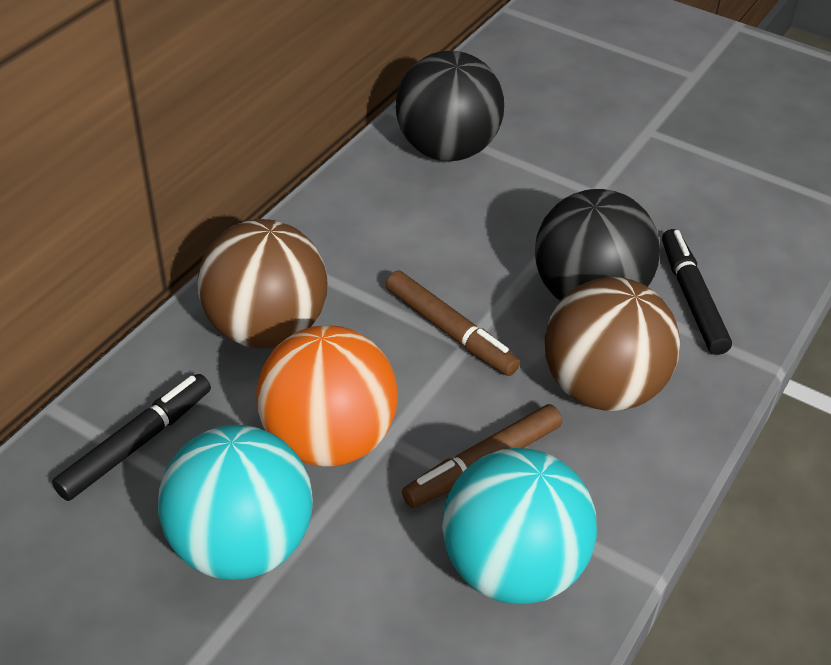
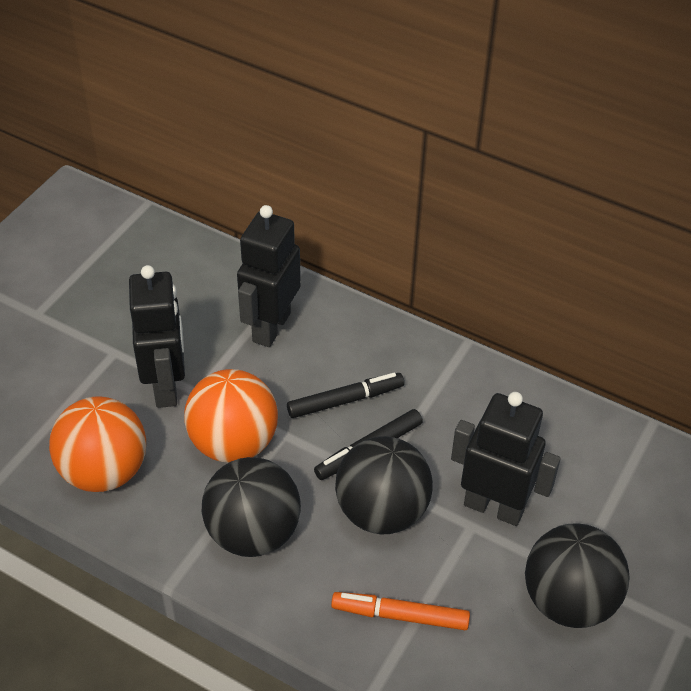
black ball: 2 -> 3
black robot: 0 -> 3
brown ball: 2 -> 0
brown marker: 2 -> 0
orange ball: 1 -> 2
orange marker: 0 -> 1
turquoise ball: 2 -> 0

